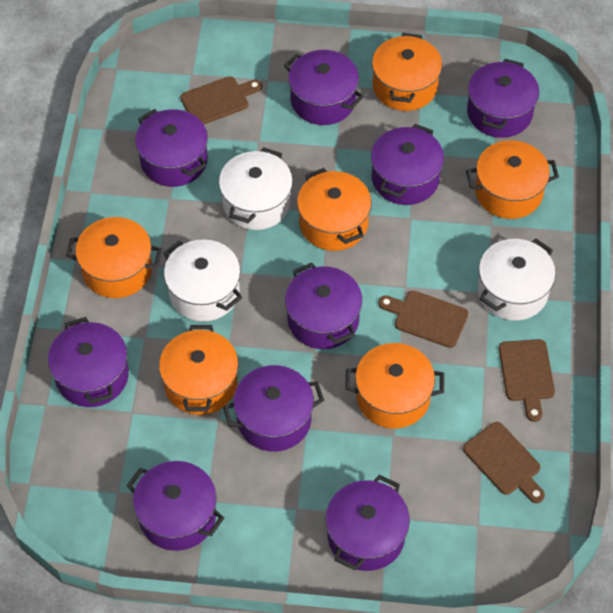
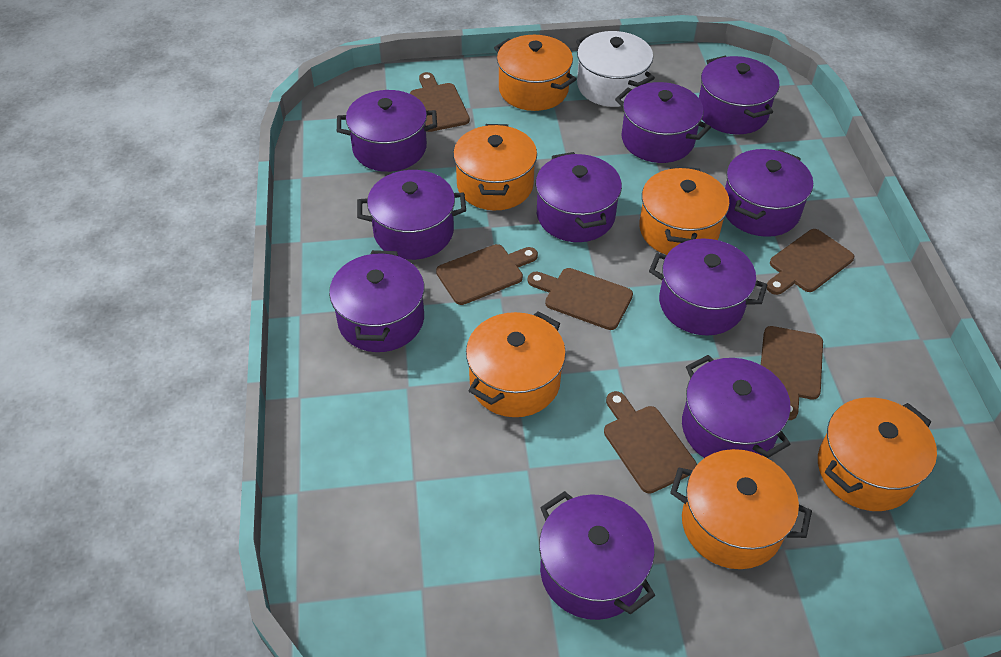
brown cutting board: 4 -> 6
purple pot: 9 -> 10
white pot: 3 -> 1

